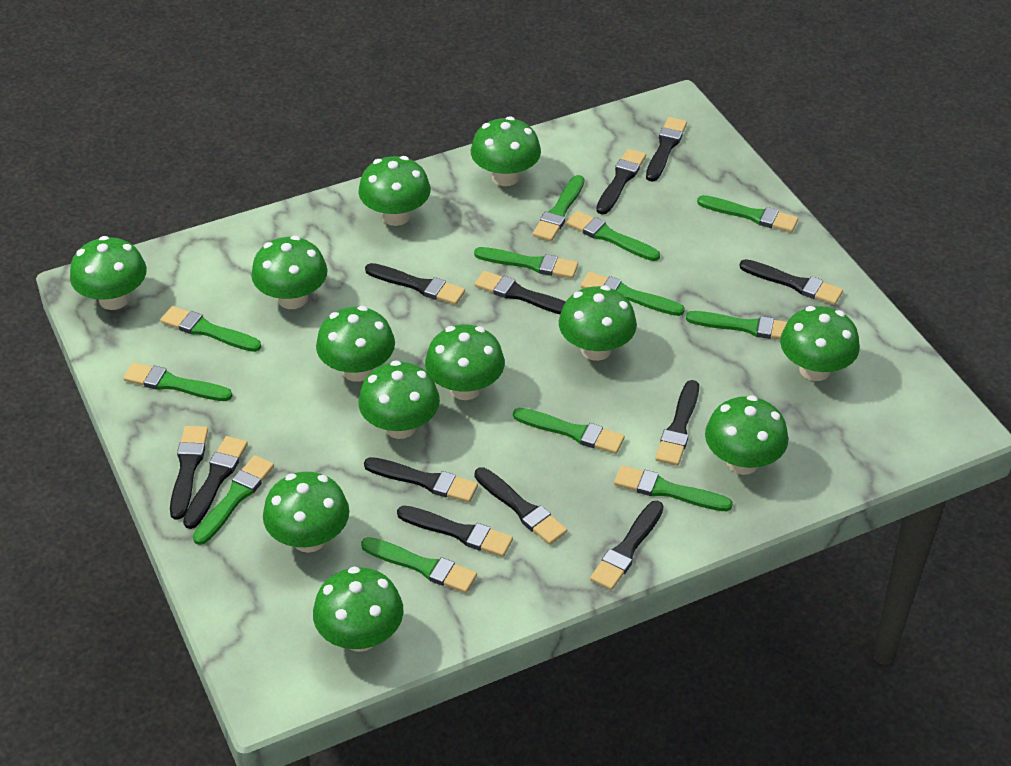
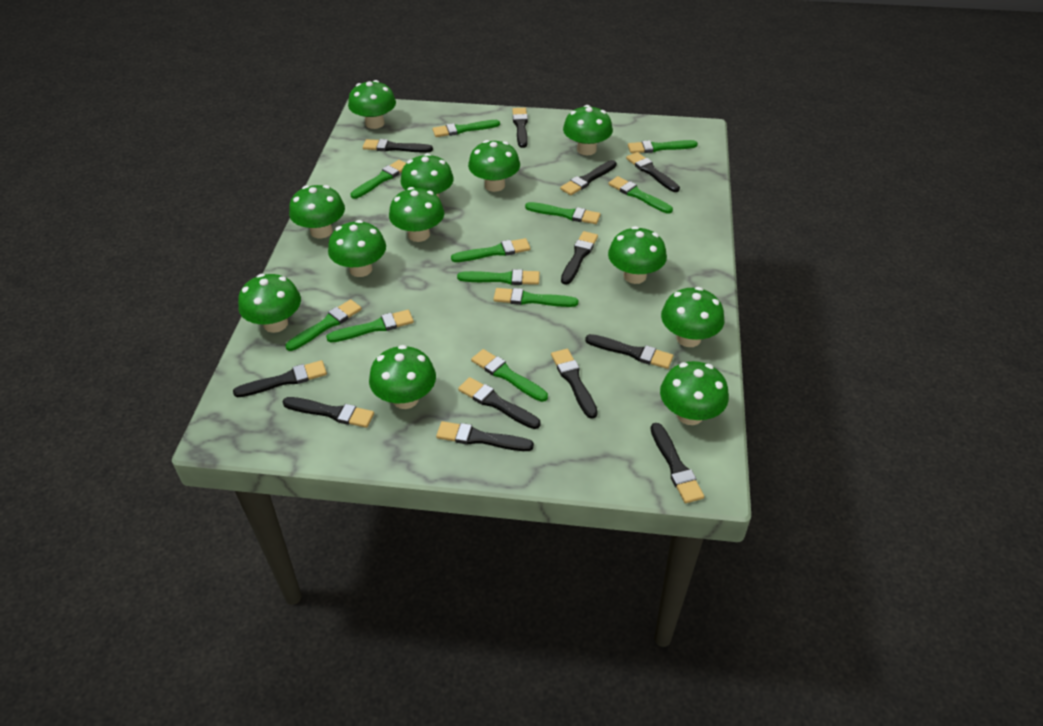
green brush: 12 -> 11

